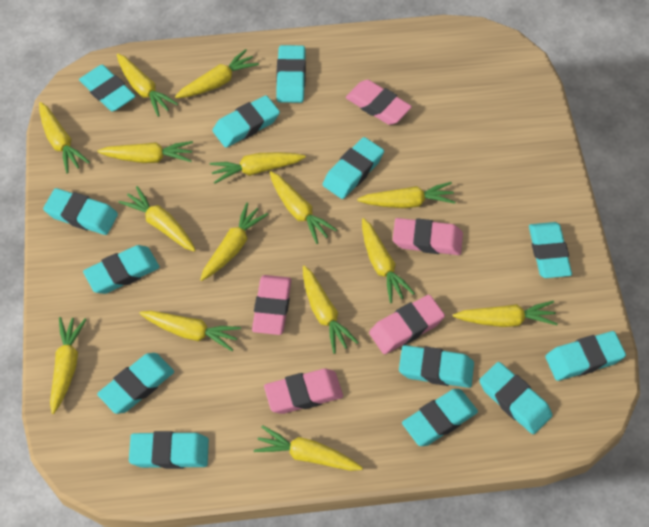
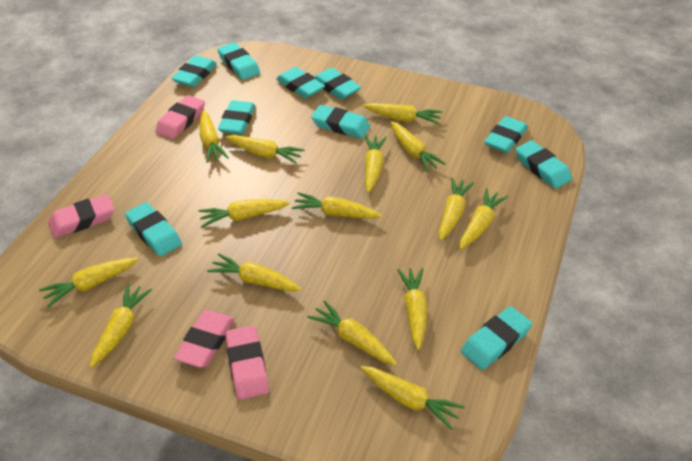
pink eraser: 5 -> 4
turquoise eraser: 13 -> 10

